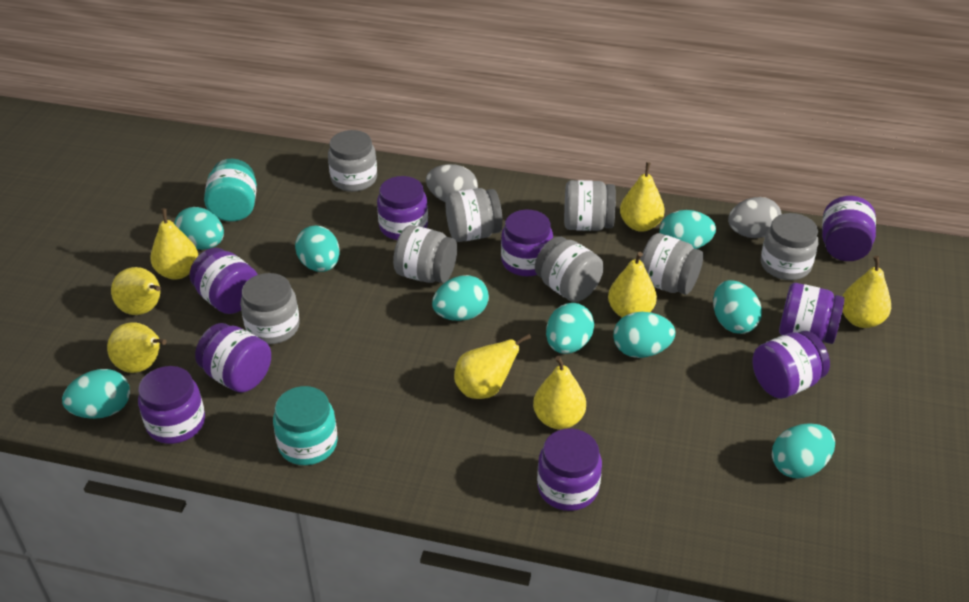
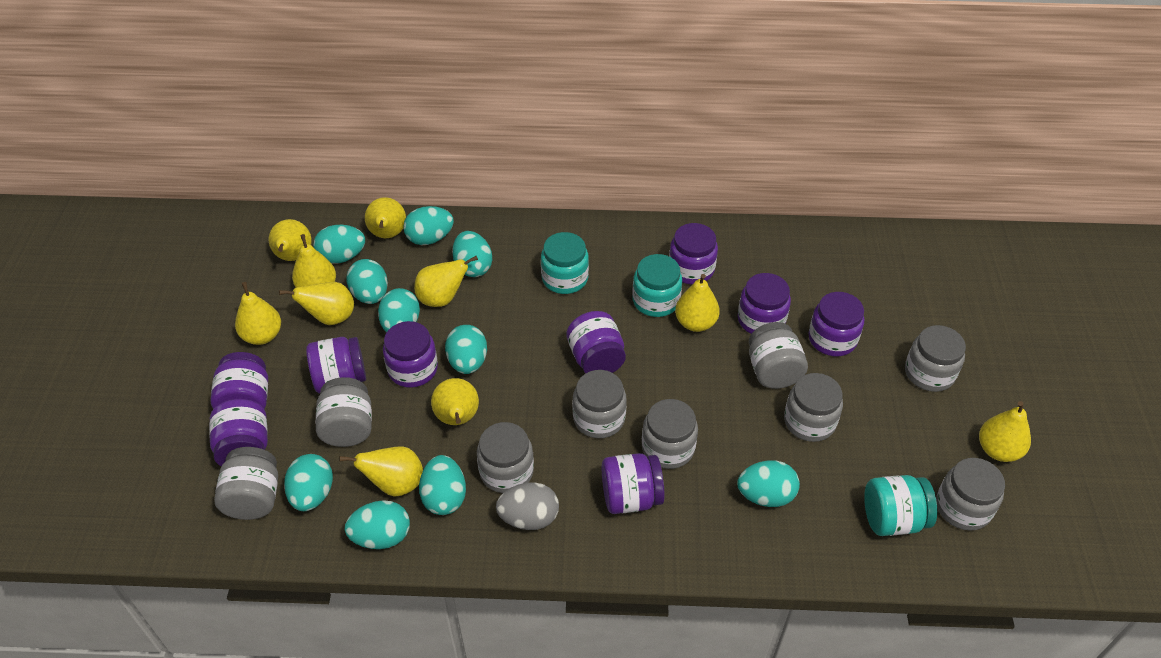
grey egg: 2 -> 1
grey jar: 8 -> 9
turquoise egg: 9 -> 10
turquoise jar: 2 -> 3
yellow pear: 8 -> 10

